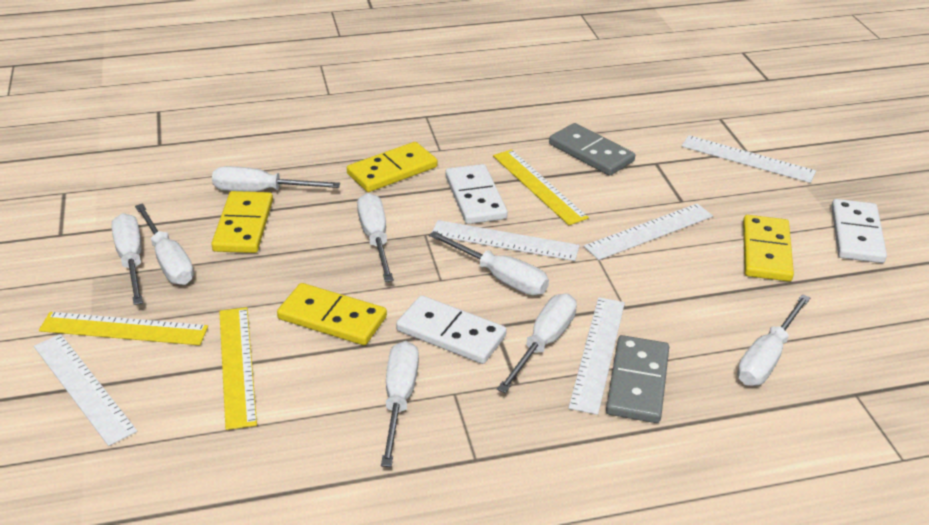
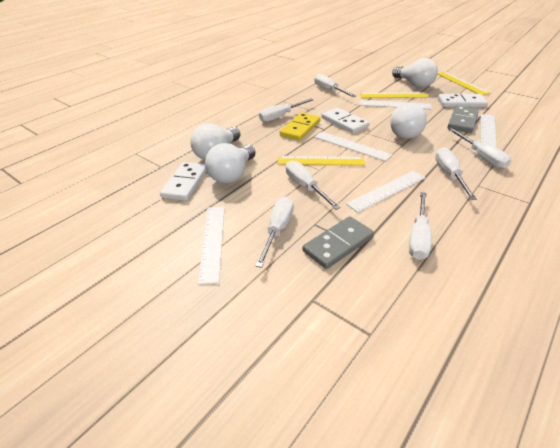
white light bulb: 0 -> 4
white screwdriver: 8 -> 7
yellow domino: 4 -> 1

